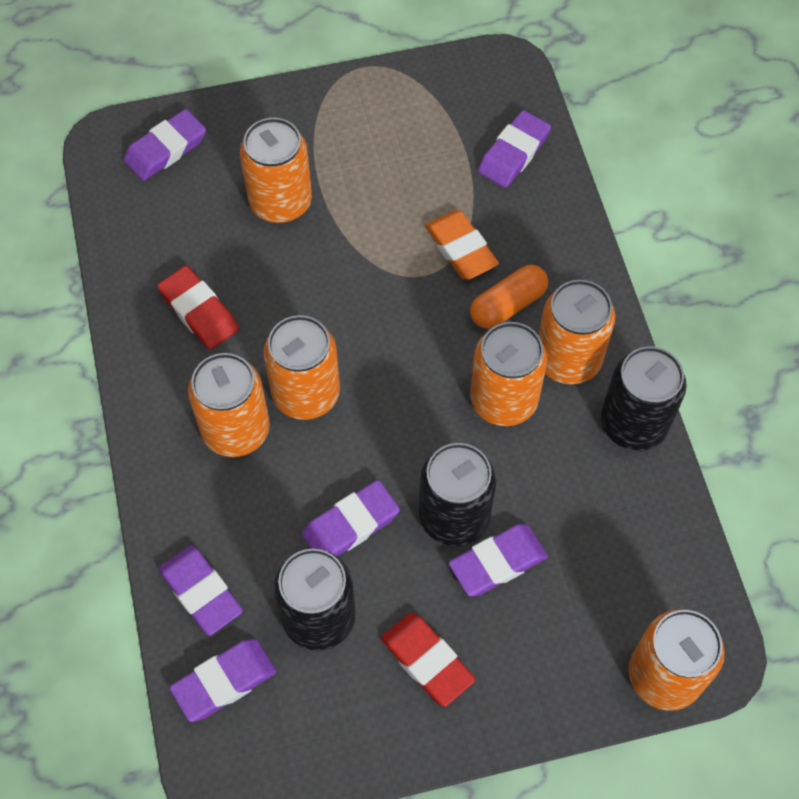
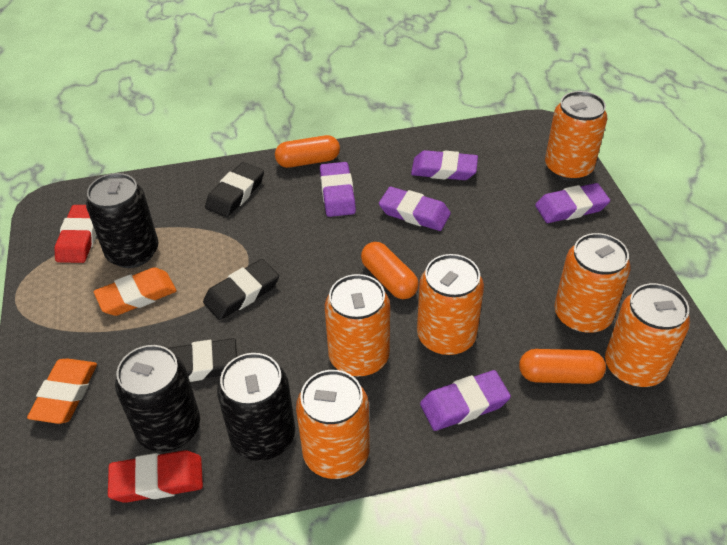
black eraser: 0 -> 3
orange capsule: 1 -> 3
orange eraser: 1 -> 2
purple eraser: 6 -> 5

